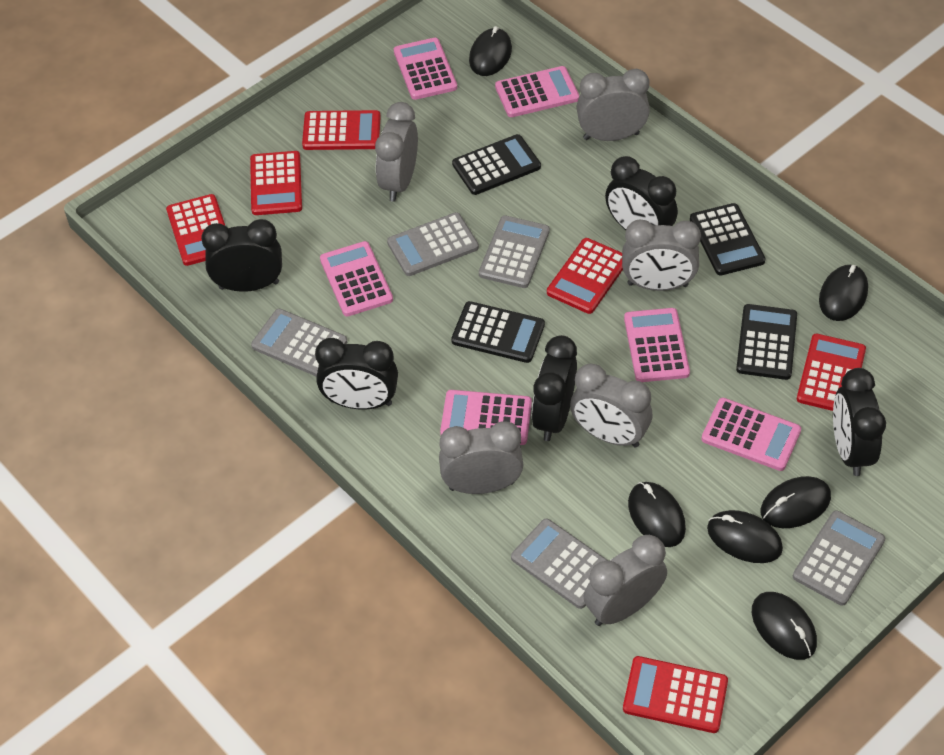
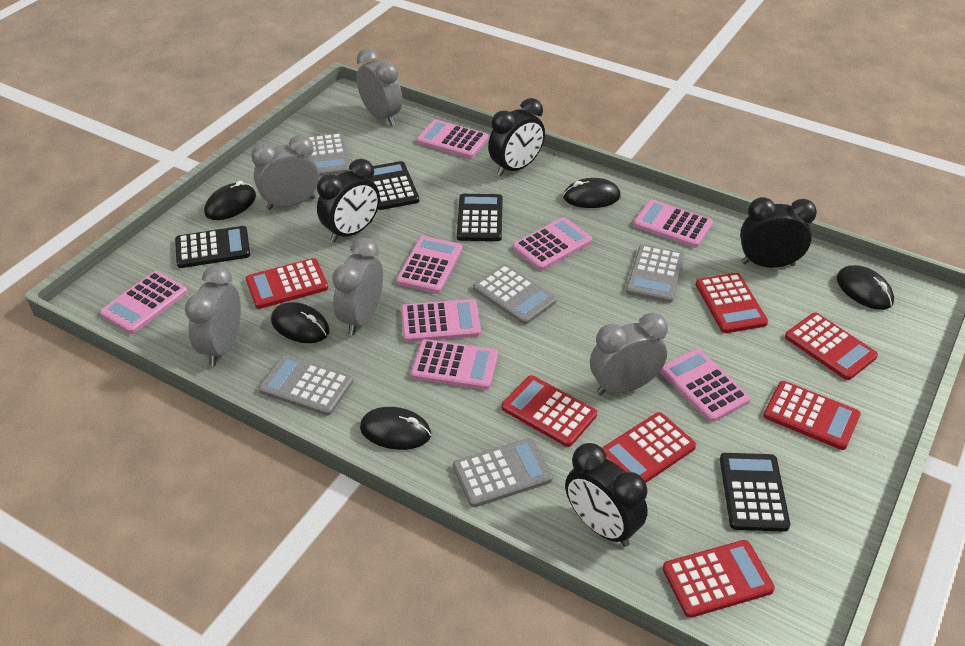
black clock: 5 -> 4
black mouse: 6 -> 5
grey clock: 6 -> 5
pink calculator: 6 -> 8
red calculator: 6 -> 7

